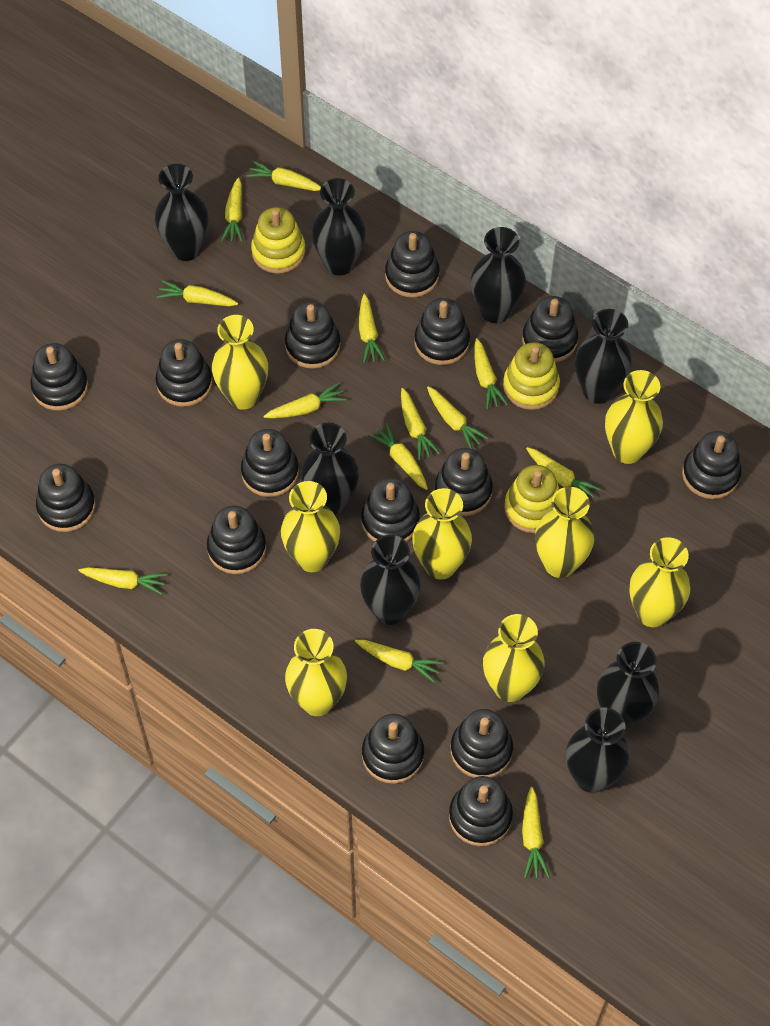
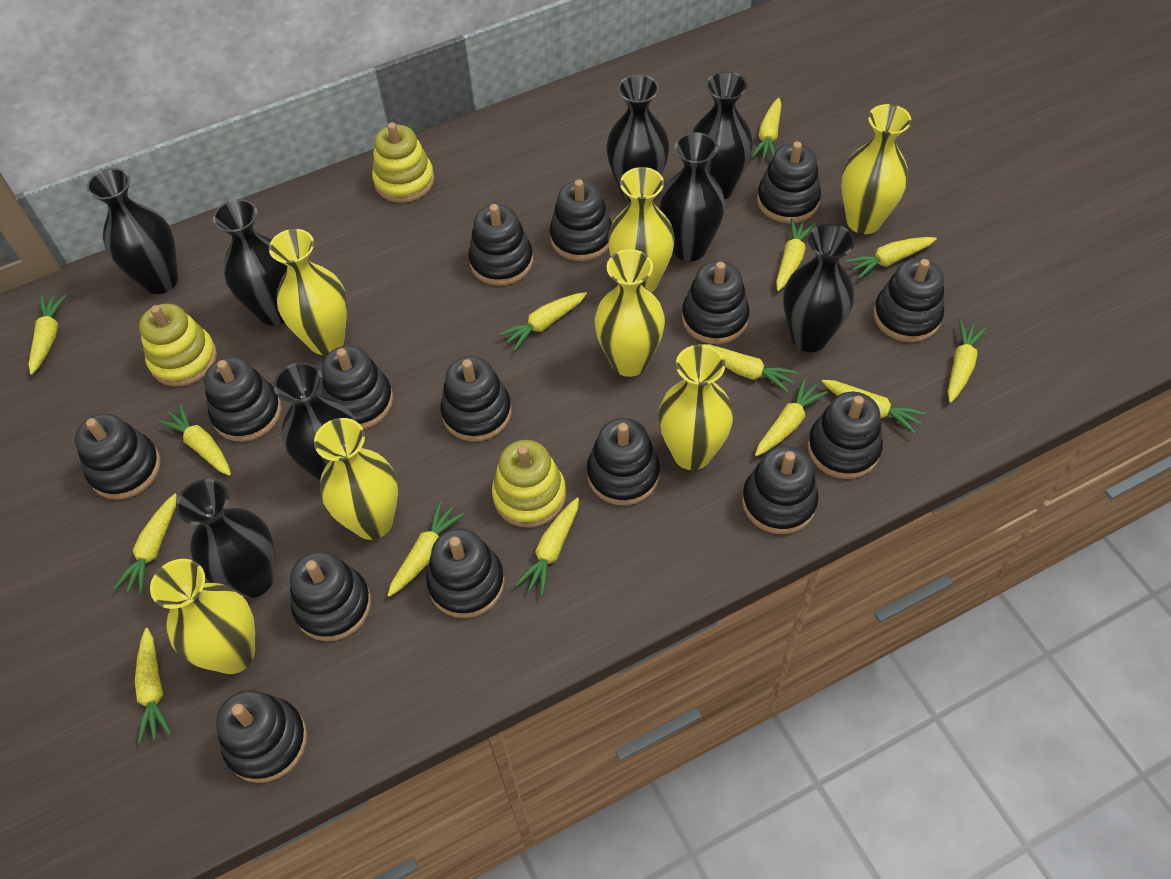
yellow carrot: 13 -> 14
yellow vase: 8 -> 7

